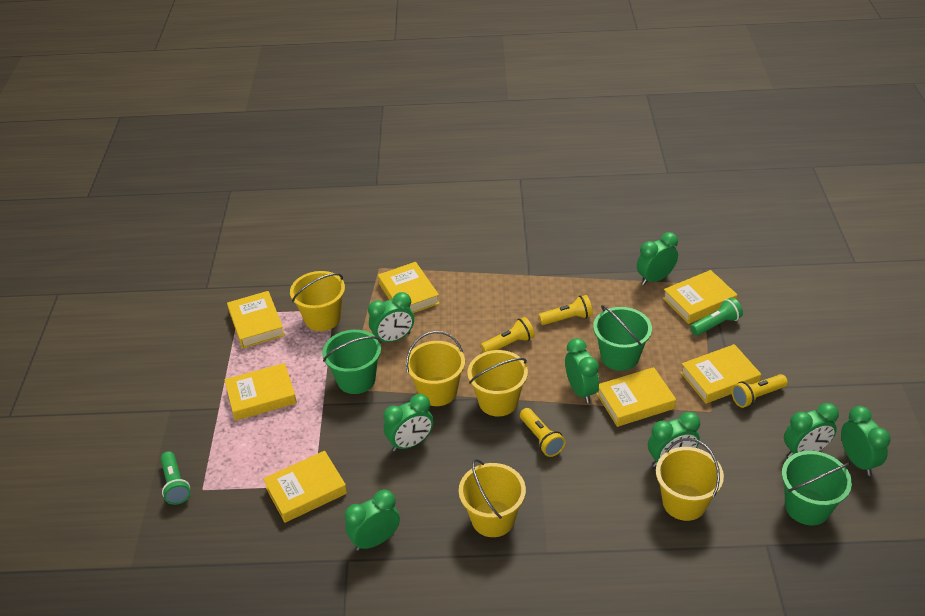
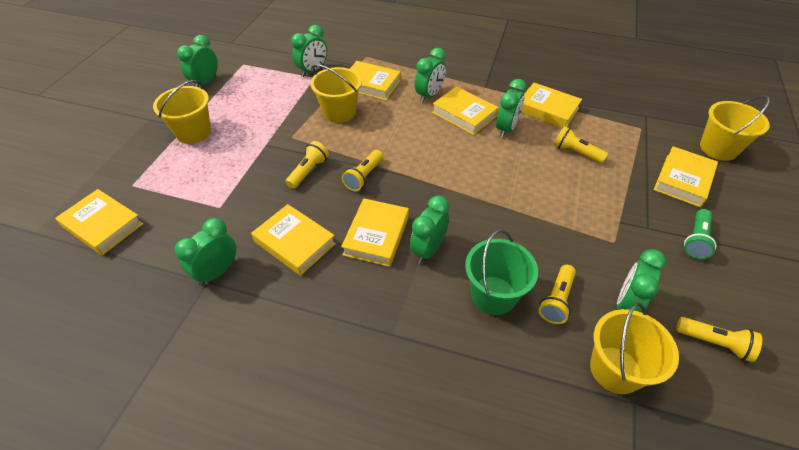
green bucket: 3 -> 1
green clock: 8 -> 7
green flashlight: 2 -> 1
yellow bucket: 5 -> 4
yellow flashlight: 4 -> 5

